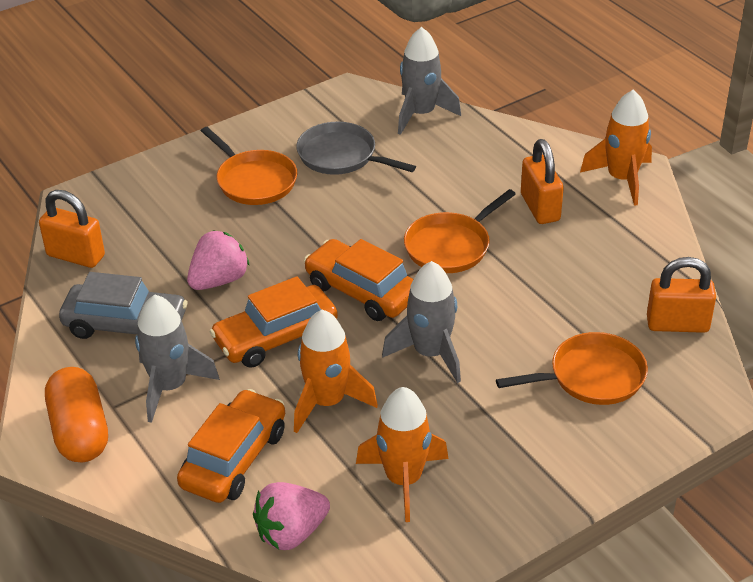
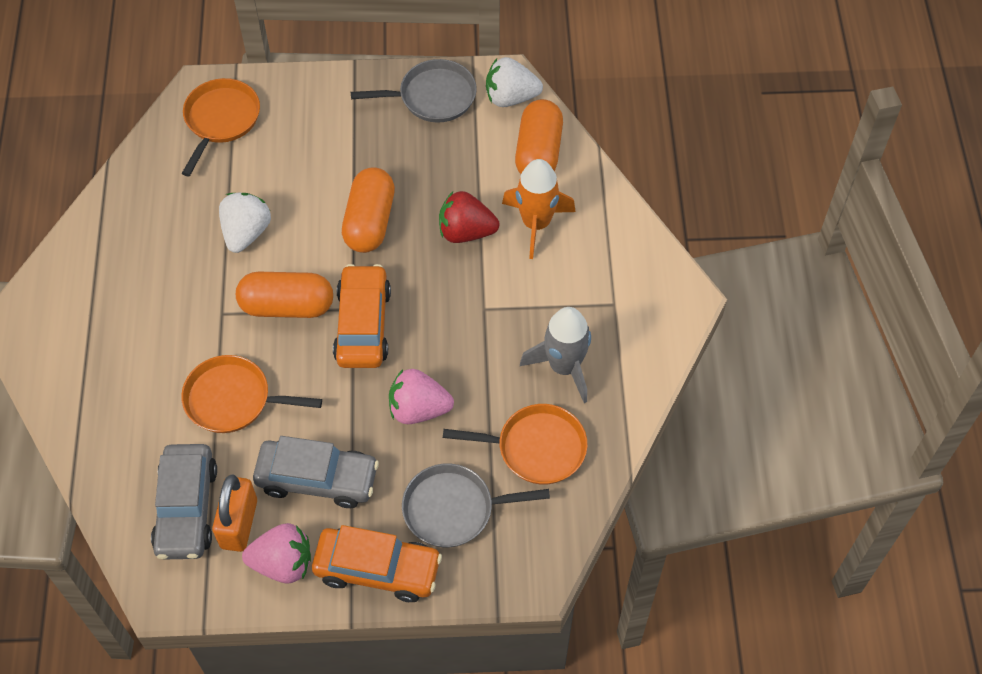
grey car: 1 -> 2
grey pan: 1 -> 2
grey rocket: 3 -> 1
orange capsule: 1 -> 3
orange car: 3 -> 2
orange padlock: 3 -> 1
orange rocket: 3 -> 1
red strawberry: 0 -> 1
white strawberry: 0 -> 2

